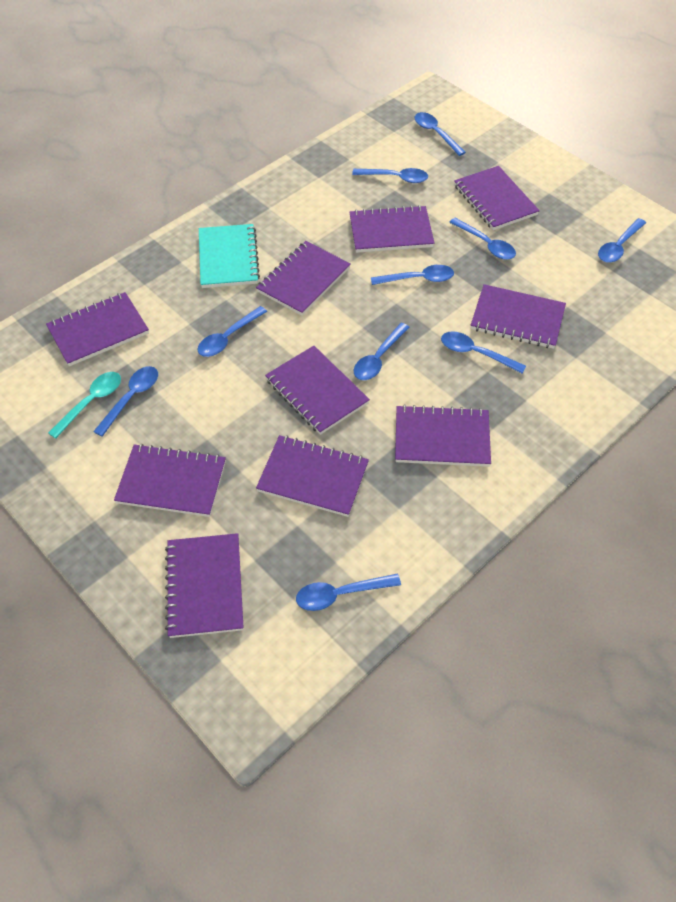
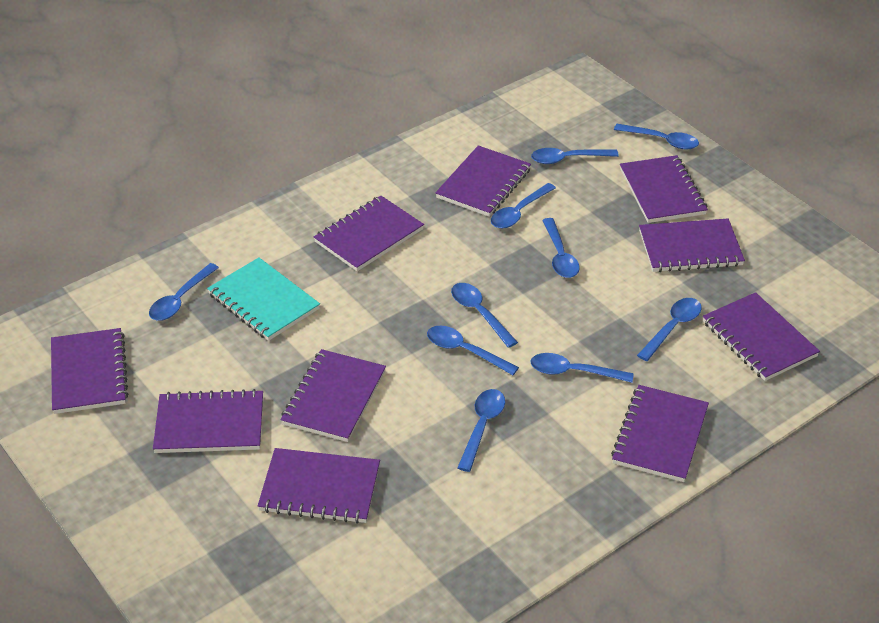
turquoise spoon: 1 -> 0

